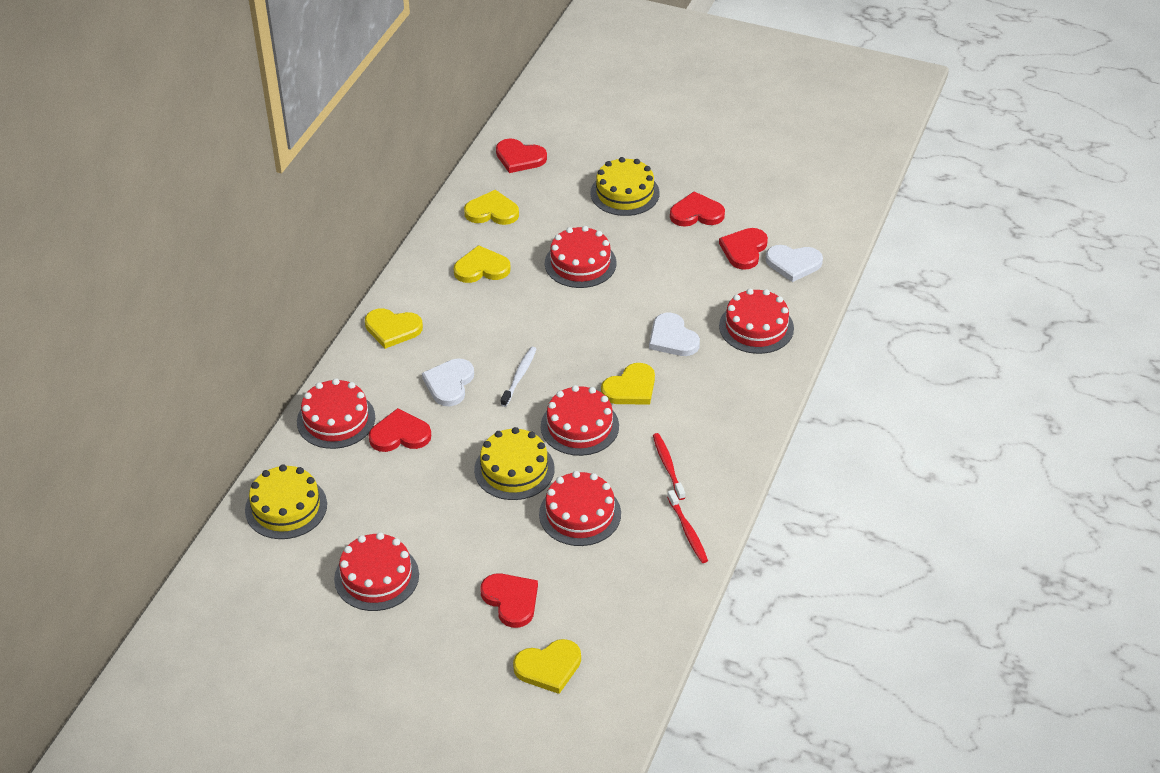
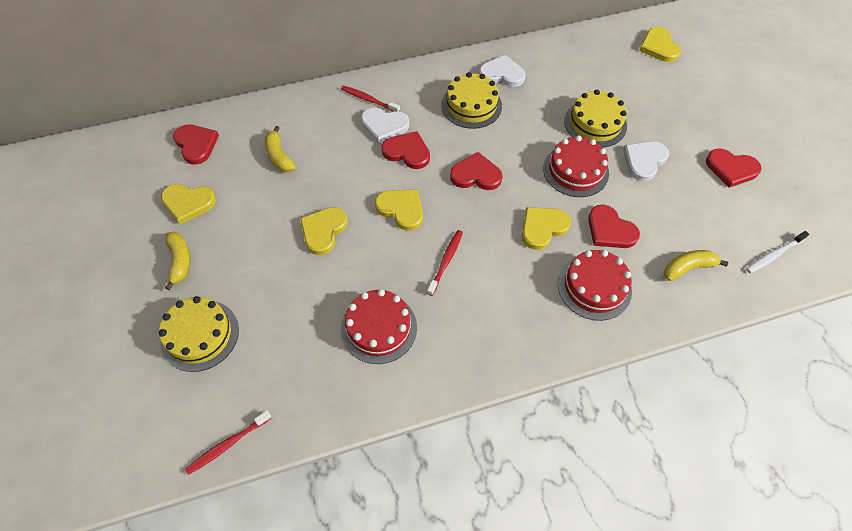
red cake: 6 -> 3
red toothbrush: 2 -> 3
yellow banana: 0 -> 3

